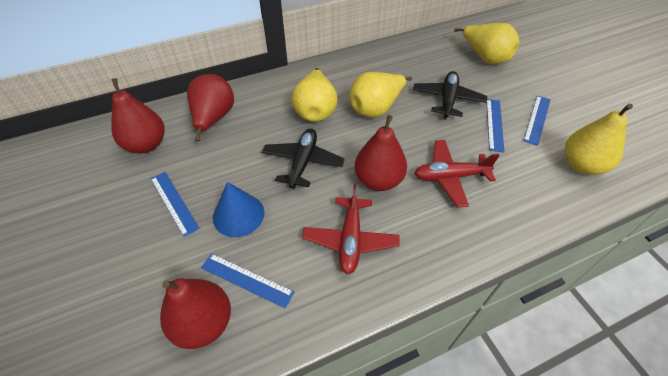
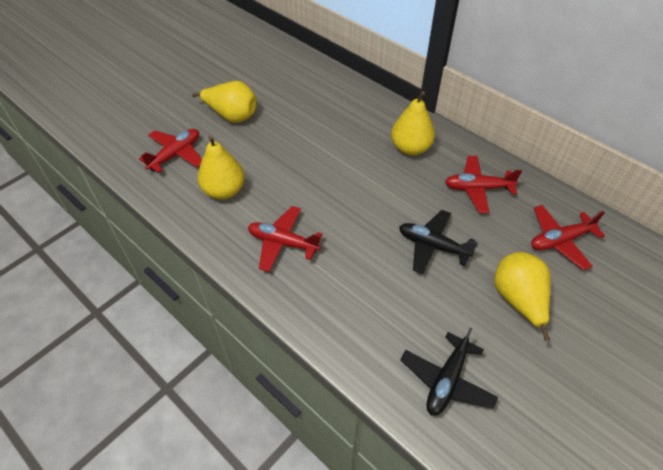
blue cone: 1 -> 0
blue ruler: 4 -> 0
red pear: 4 -> 0
red plane: 2 -> 4

